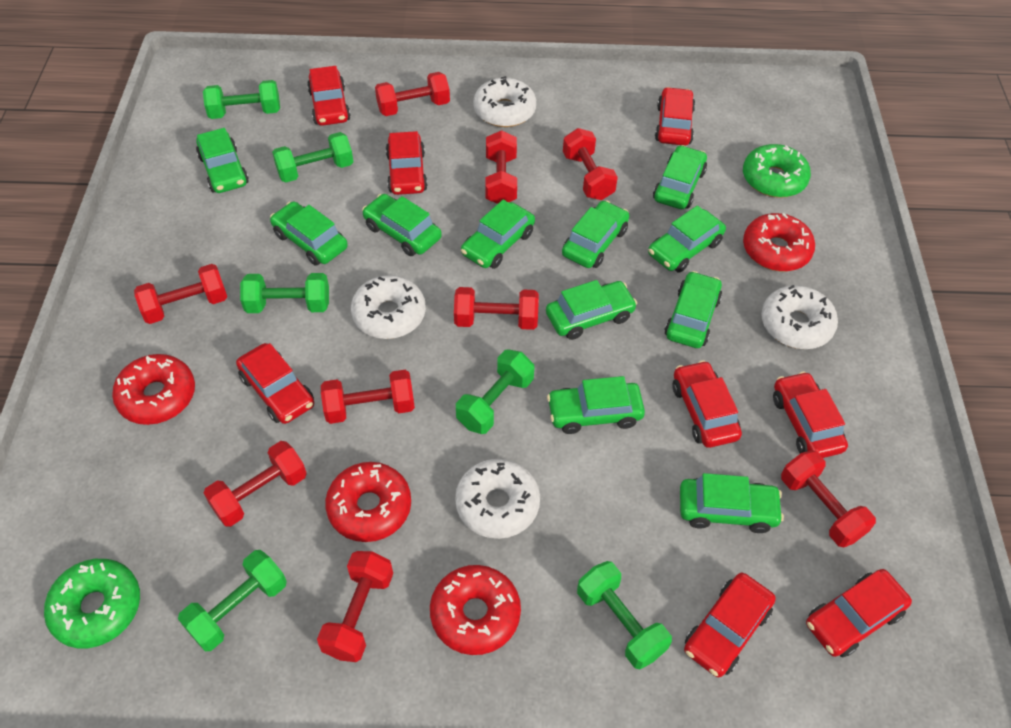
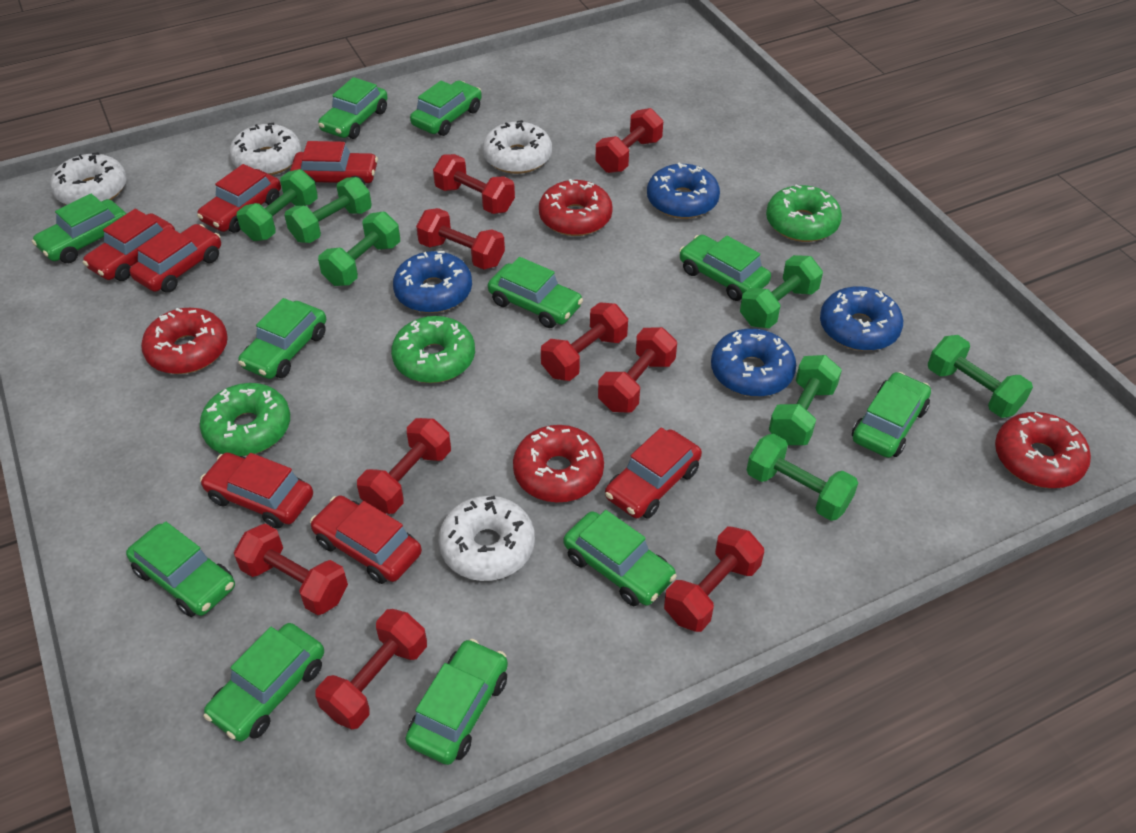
blue donut: 0 -> 4
green donut: 2 -> 3
green dumbbell: 6 -> 7
red car: 8 -> 7

